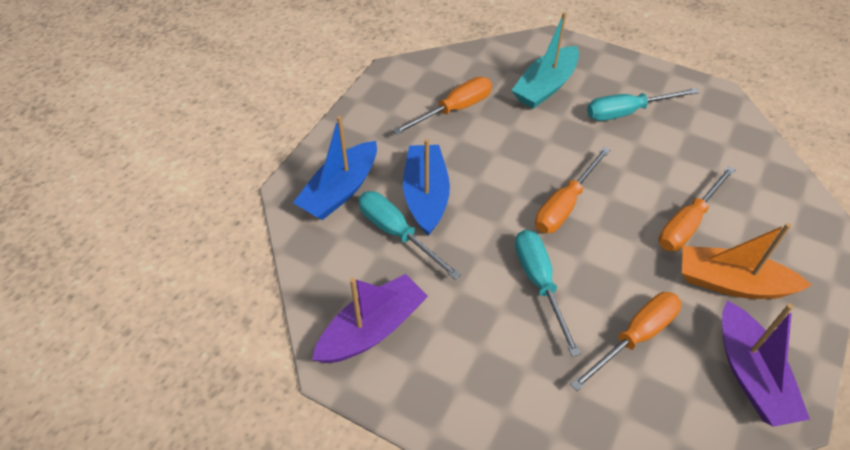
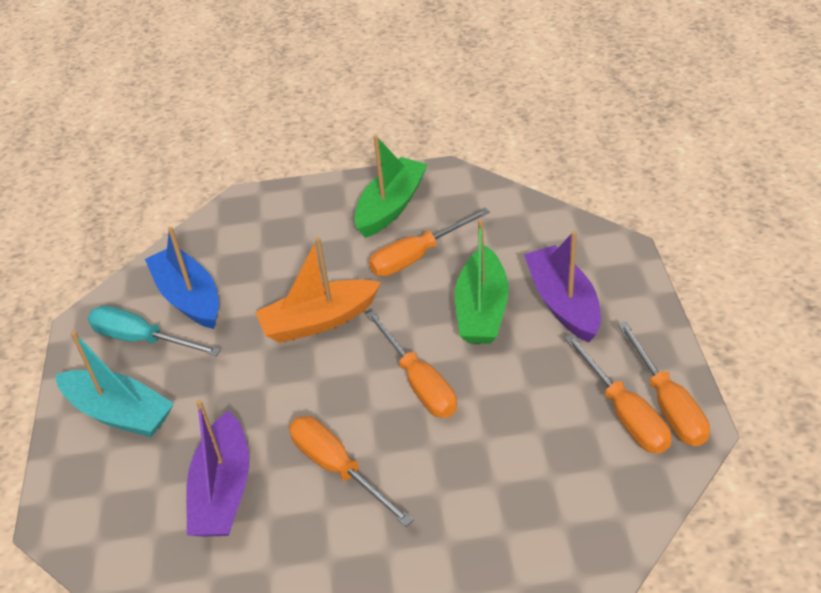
blue boat: 2 -> 1
green boat: 0 -> 2
orange screwdriver: 4 -> 5
turquoise screwdriver: 3 -> 1

